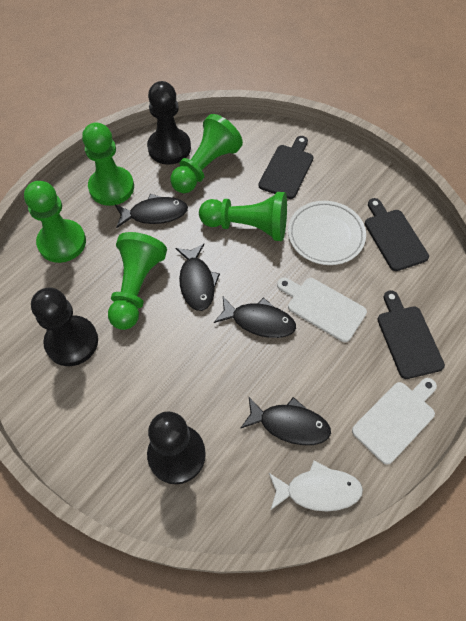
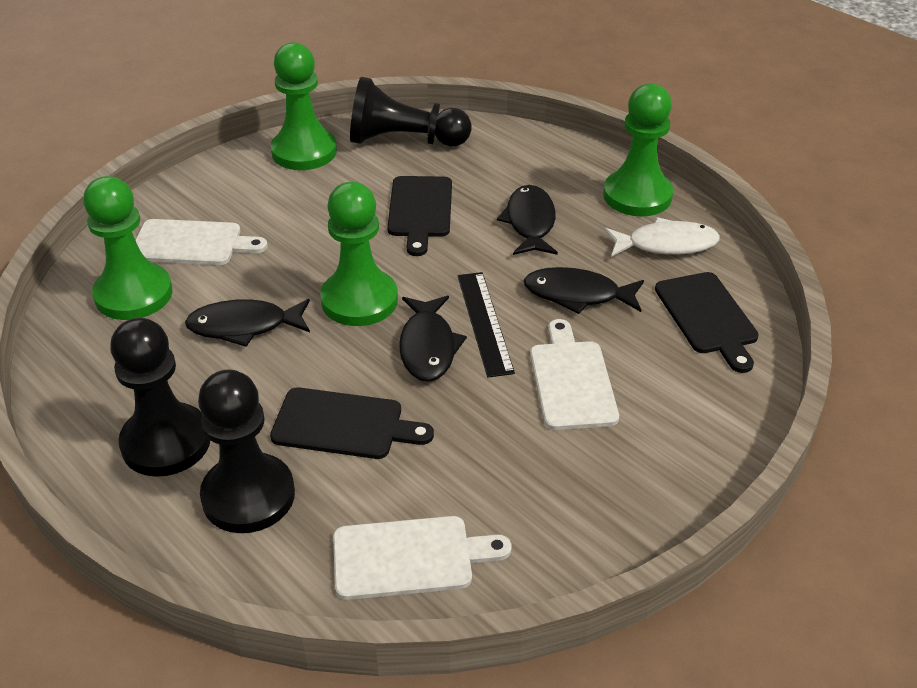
black ruler: 0 -> 1
green pawn: 5 -> 4
white cutting board: 2 -> 3
white plate: 1 -> 0

